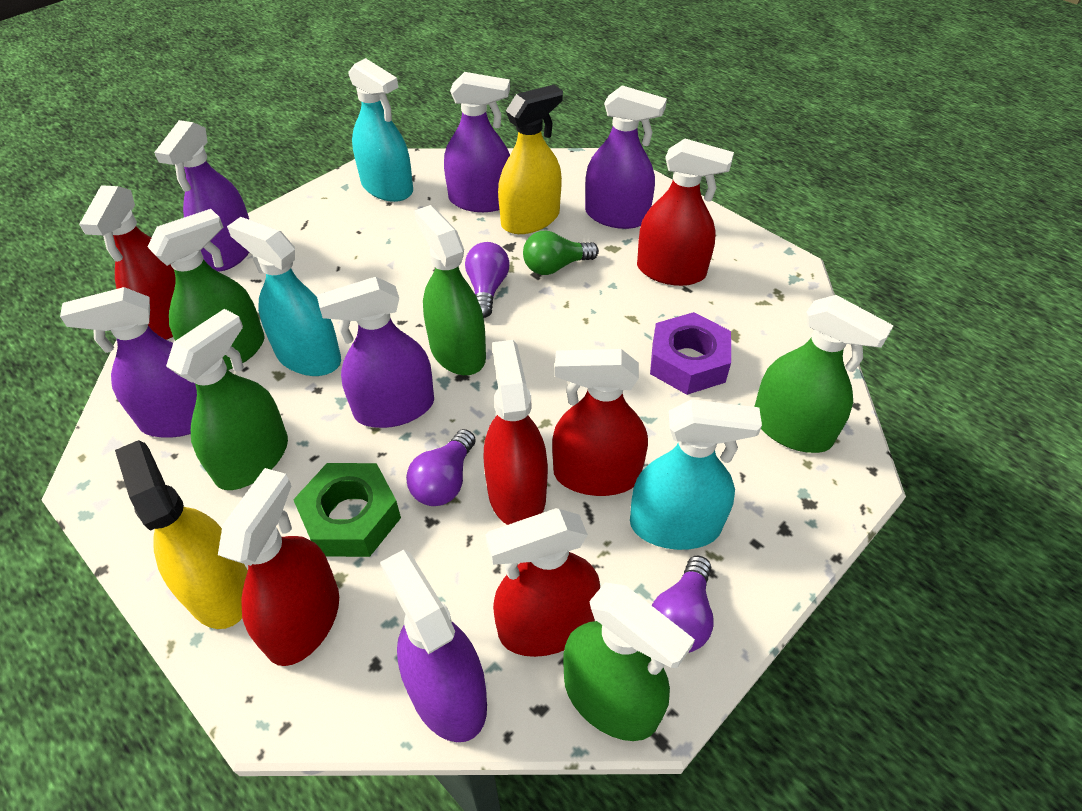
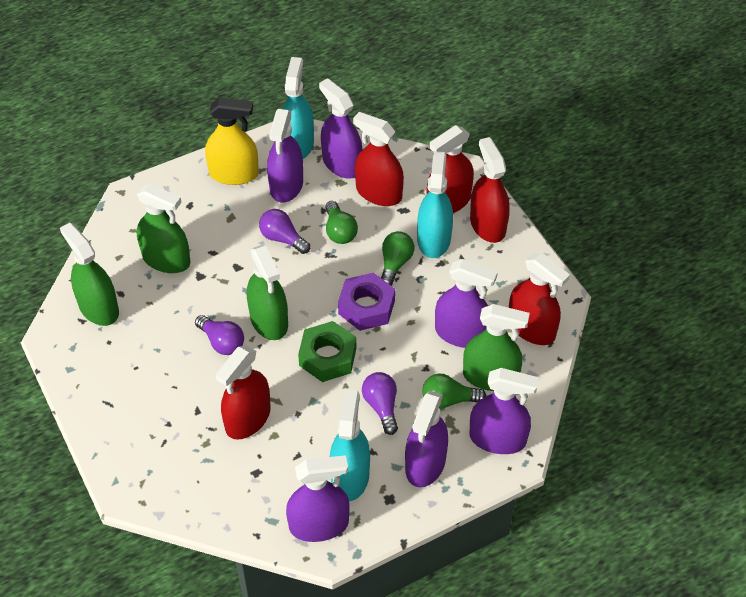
green light bulb: 1 -> 3
green spray bottle: 5 -> 4
red spray bottle: 6 -> 5
yellow spray bottle: 2 -> 1

